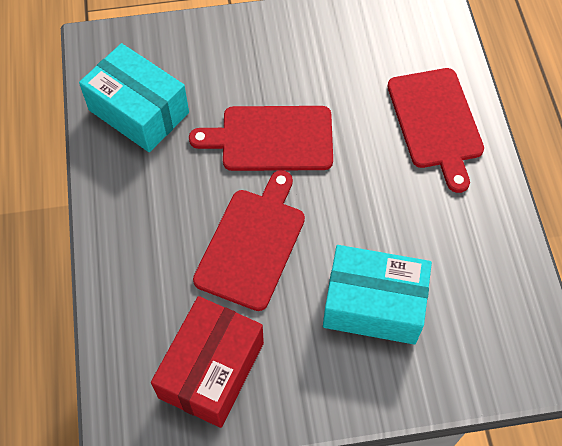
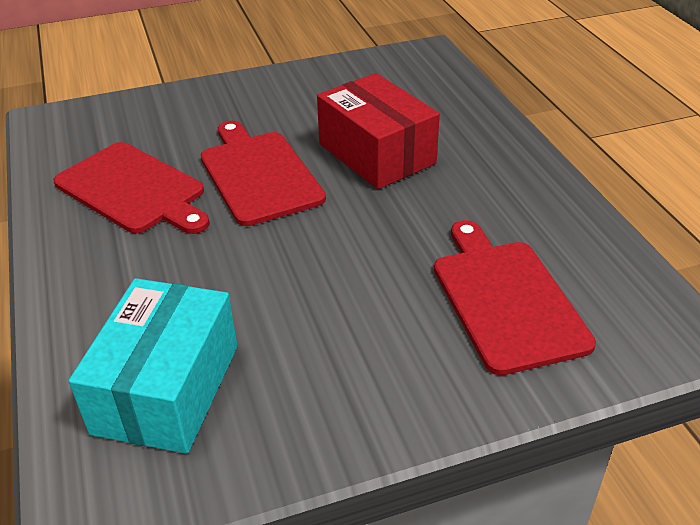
turquoise box: 2 -> 1

